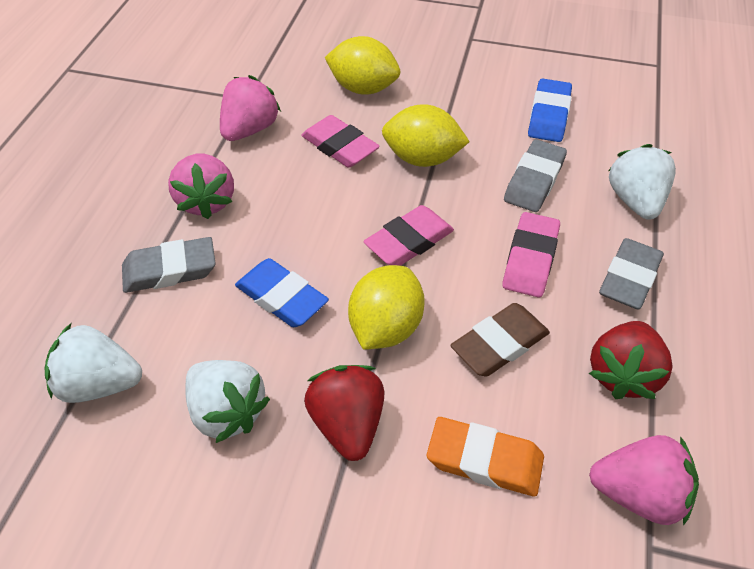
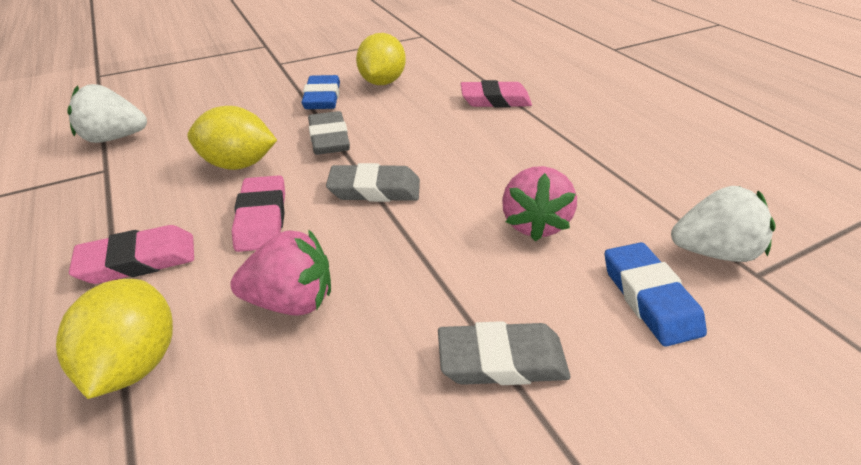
brown eraser: 1 -> 0
orange eraser: 1 -> 0
pink strawberry: 3 -> 2
red strawberry: 2 -> 0
white strawberry: 3 -> 2

